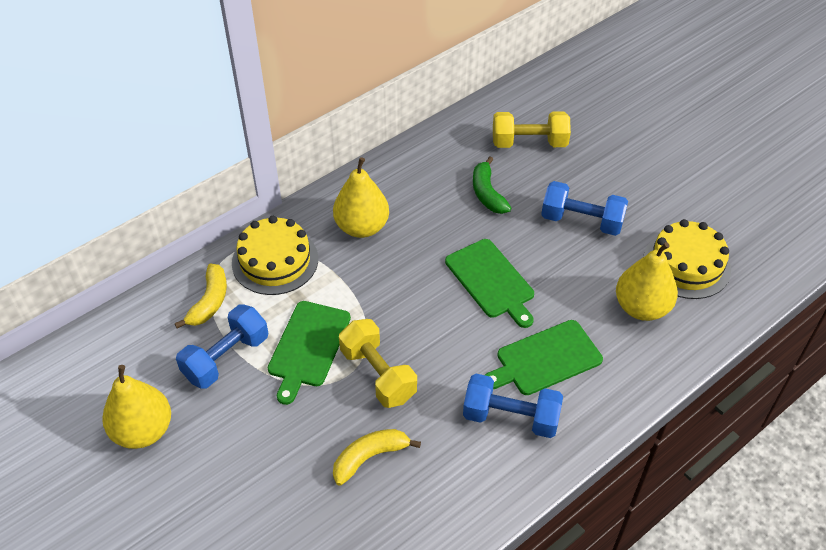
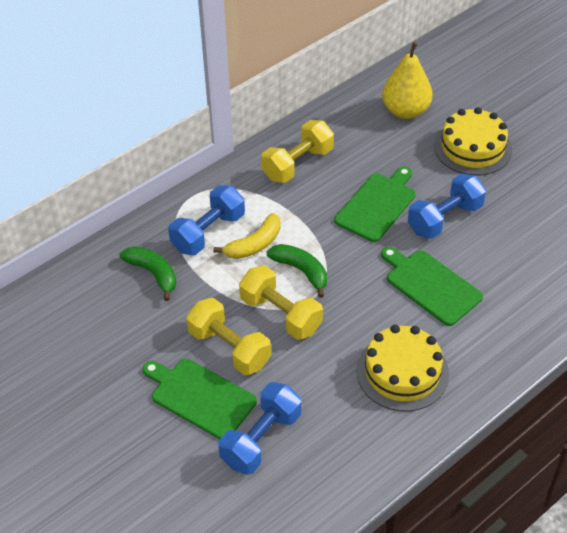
green banana: 1 -> 2
yellow banana: 2 -> 1
yellow dumbbell: 2 -> 3
yellow pear: 3 -> 1

